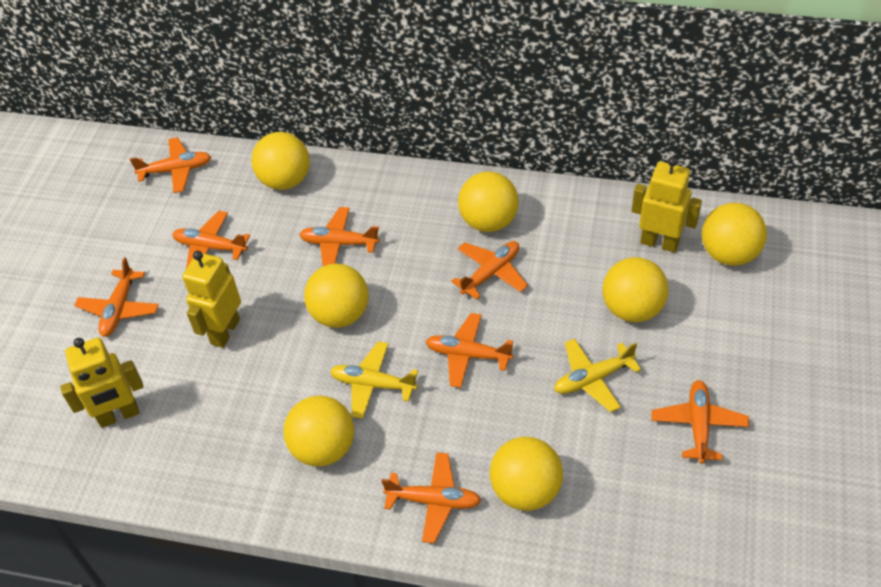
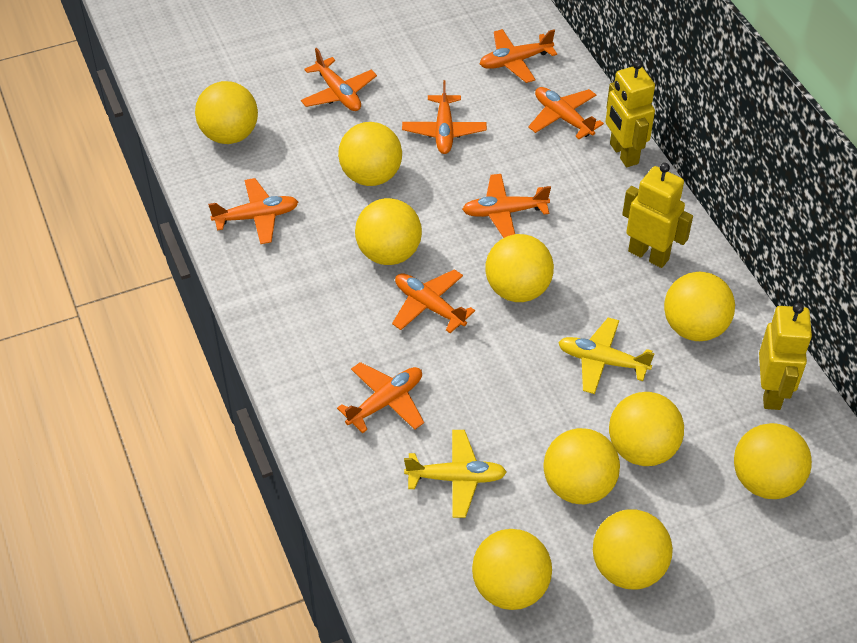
yellow ball: 7 -> 10

